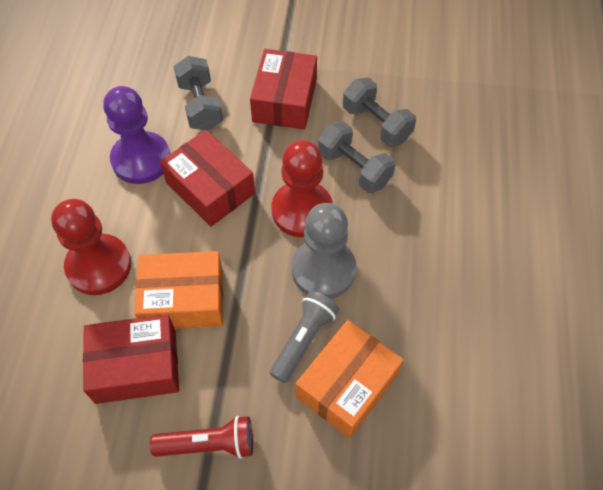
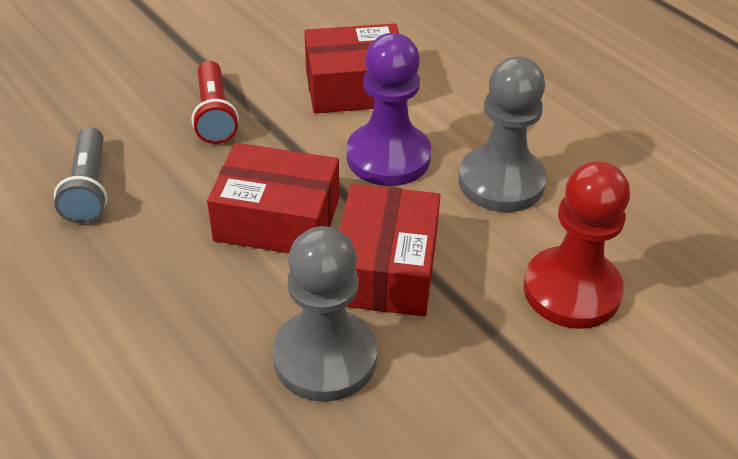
grey dumbbell: 3 -> 0
grey pawn: 1 -> 2
orange box: 2 -> 0
red pawn: 2 -> 1

